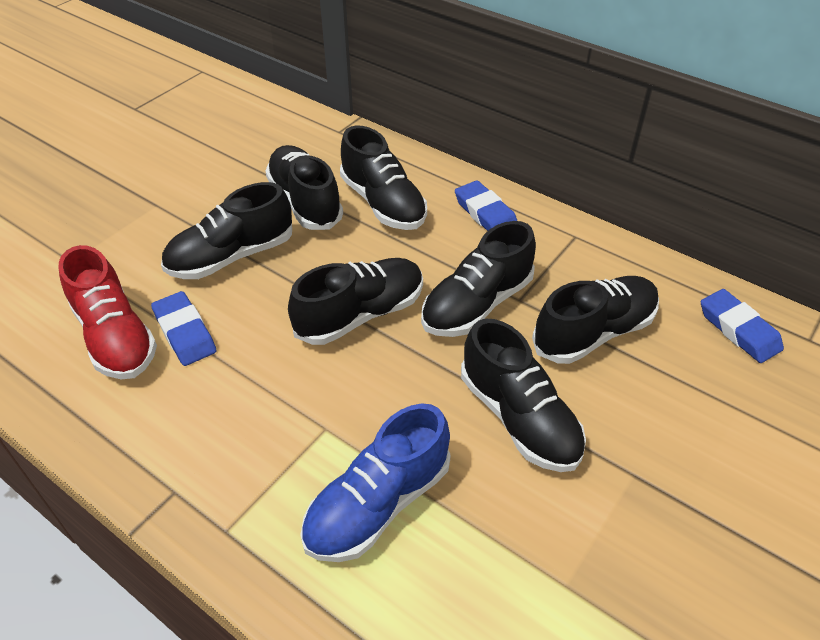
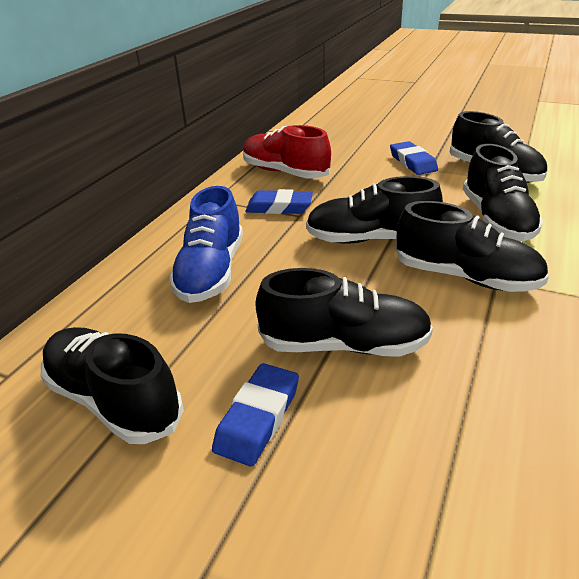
black shoe: 7 -> 6

